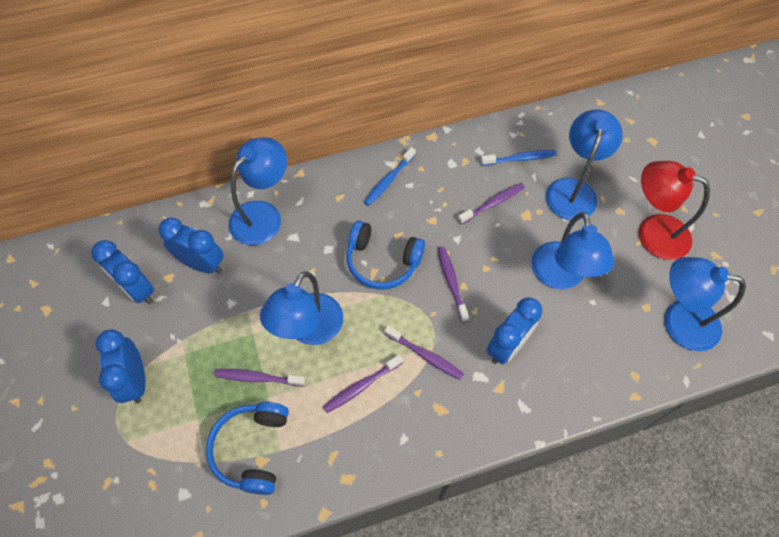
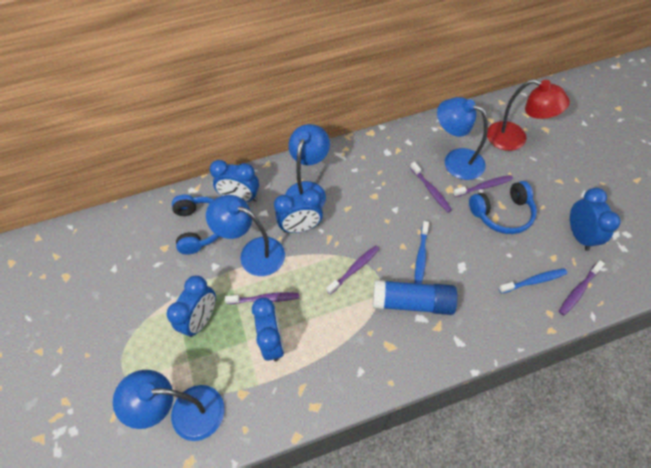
blue clock: 4 -> 5
blue glue stick: 0 -> 1
blue lamp: 5 -> 4

